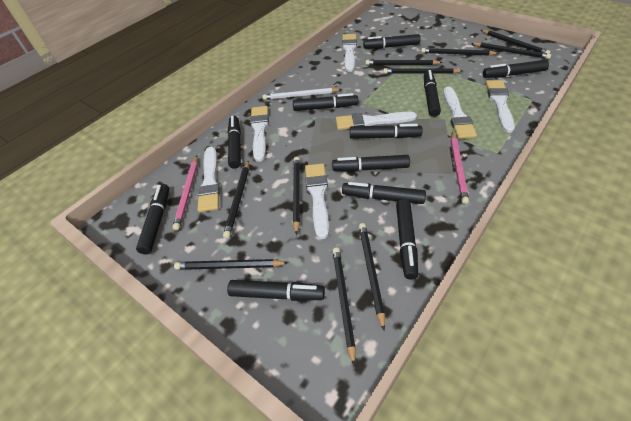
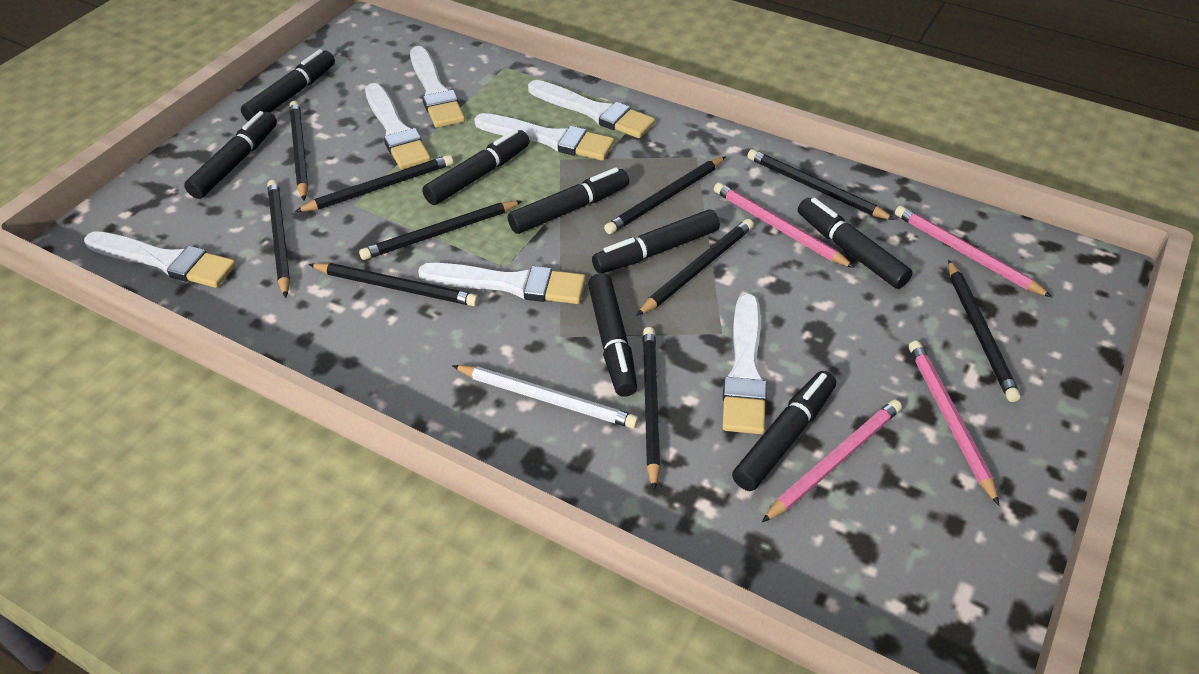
black marker: 11 -> 8
pink pencil: 2 -> 4

